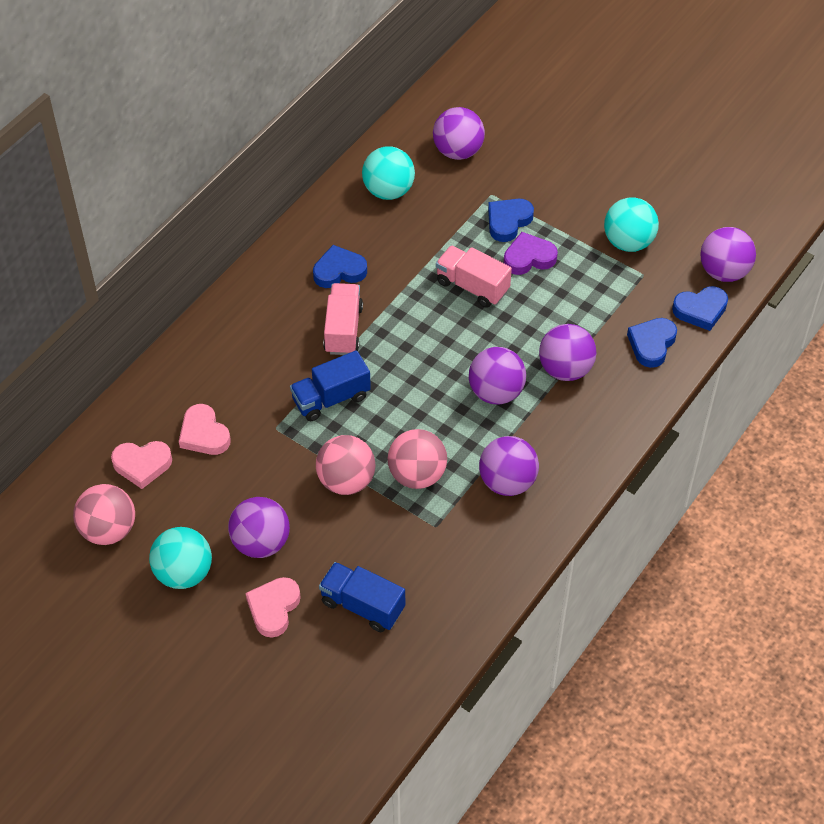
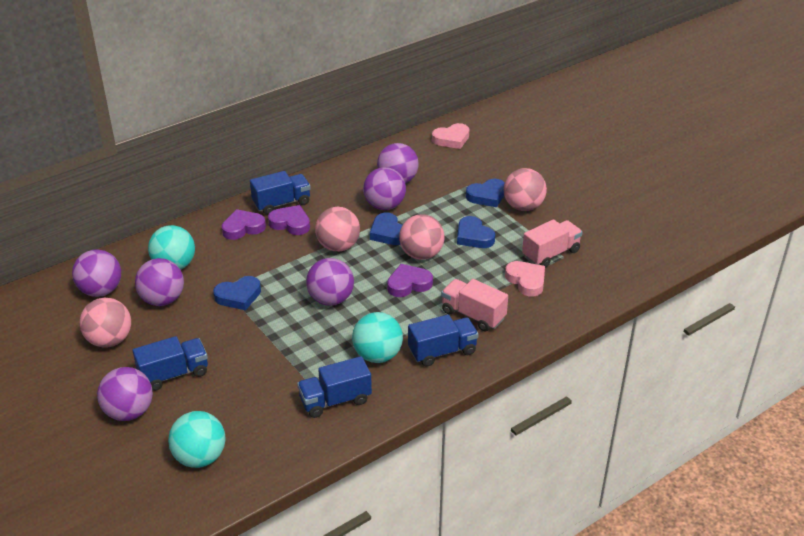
blue truck: 2 -> 4
pink ball: 3 -> 4
pink heart: 3 -> 2
purple heart: 1 -> 3

